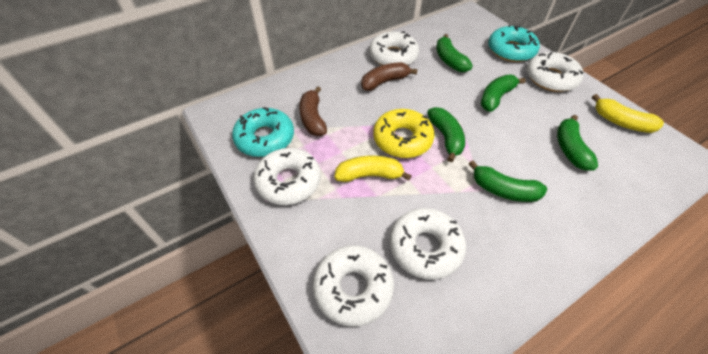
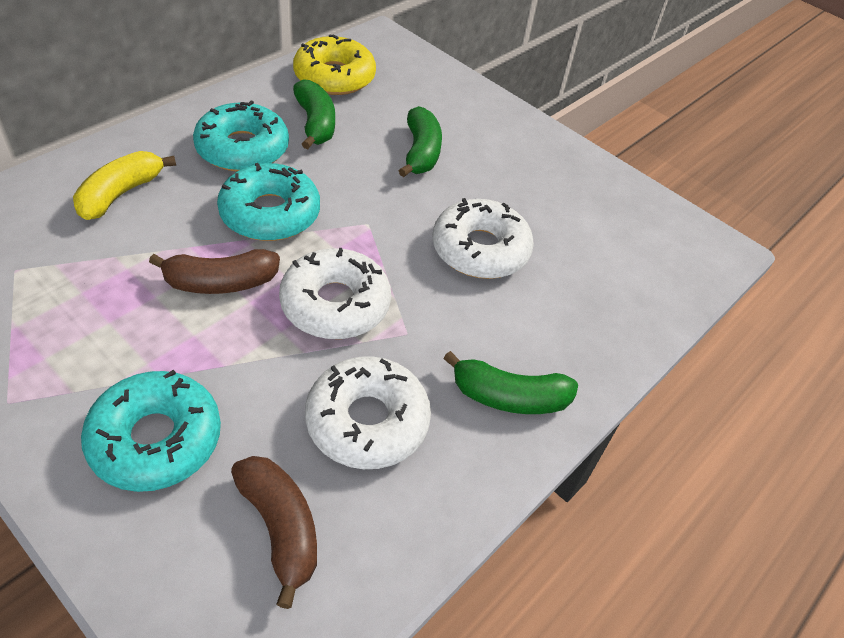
green banana: 5 -> 3
turquoise donut: 2 -> 3
white donut: 5 -> 3
yellow banana: 2 -> 1

